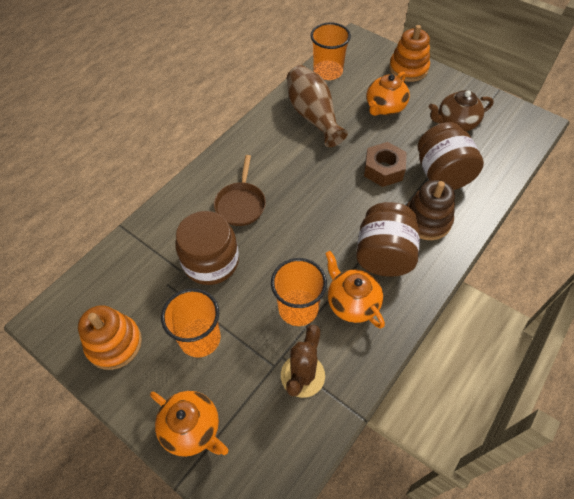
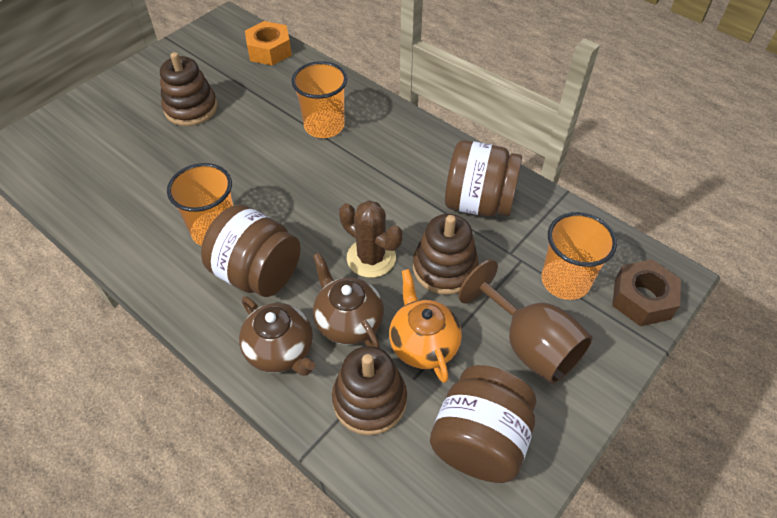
brown goblet: 0 -> 1
brown pan: 1 -> 0
brown stacking toy: 1 -> 3
brown teapot: 1 -> 2
brown vase: 1 -> 0
orange nut: 0 -> 1
orange stacking toy: 2 -> 0
orange teapot: 3 -> 1

